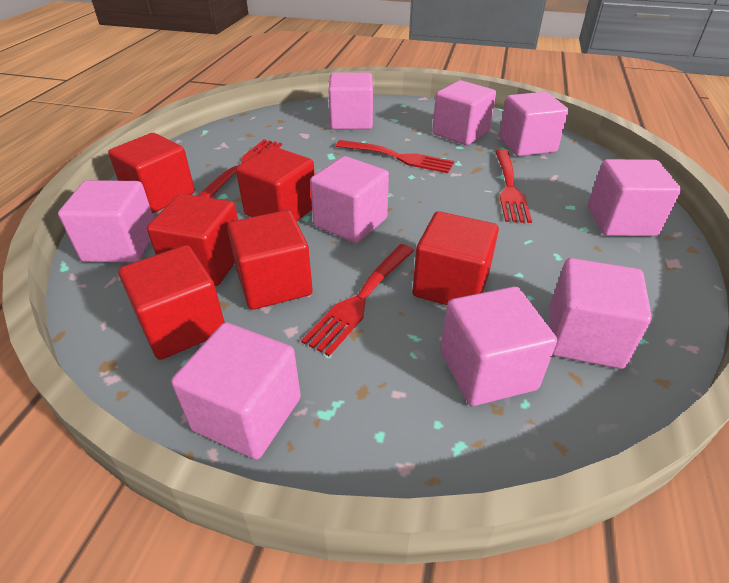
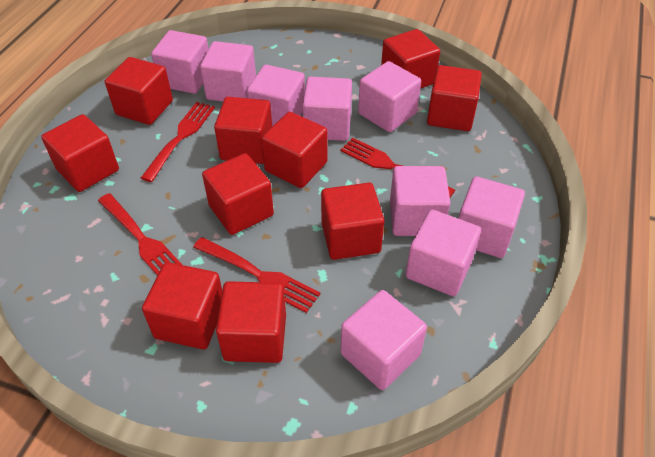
red cube: 6 -> 10

